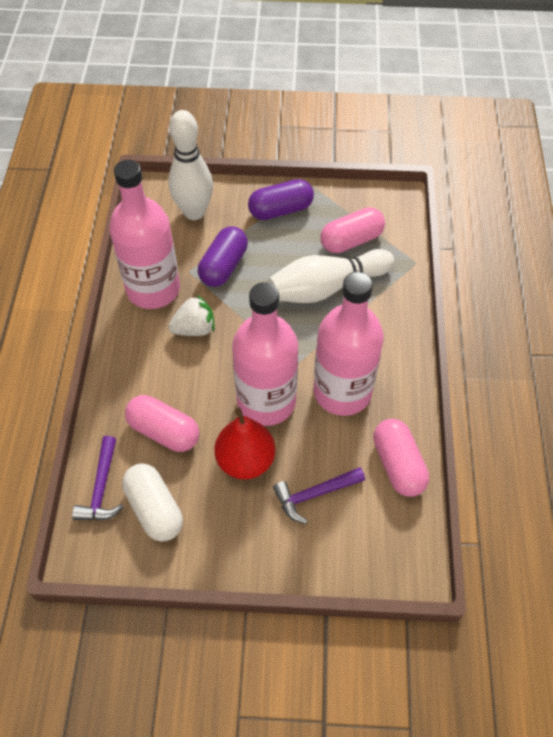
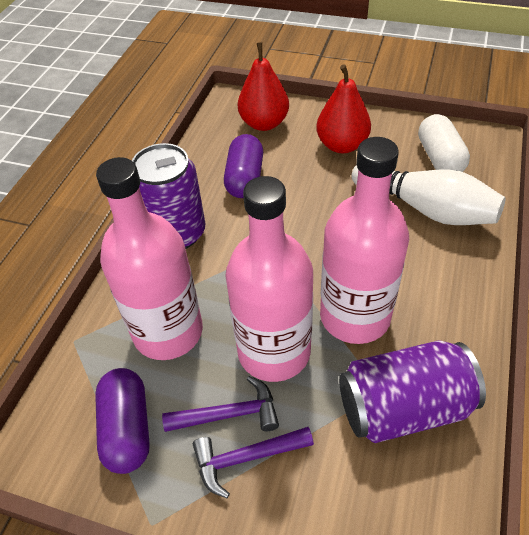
pink capsule: 3 -> 0
purple can: 0 -> 2
red pear: 1 -> 2
white bowling pin: 2 -> 1
white strawberry: 1 -> 0

